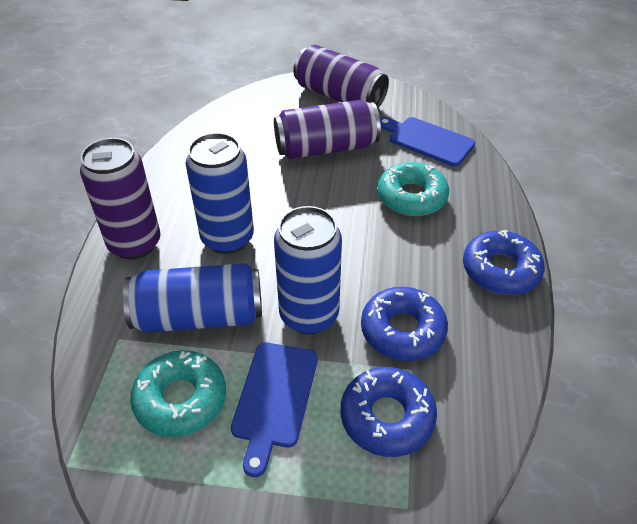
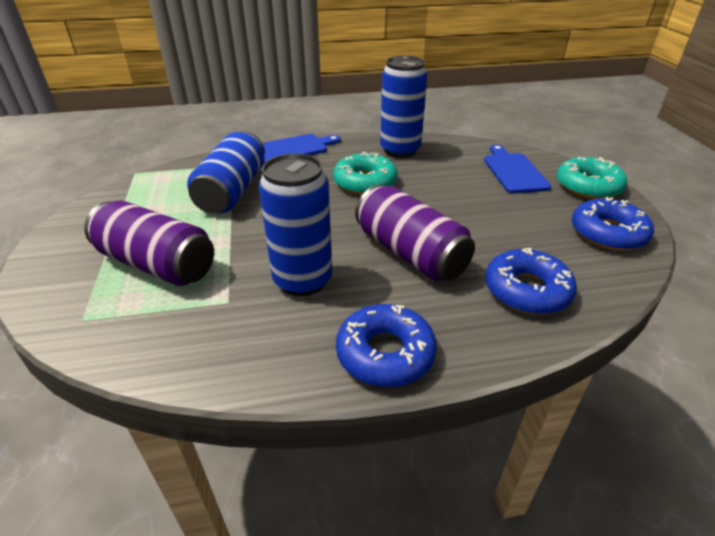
purple can: 3 -> 2

